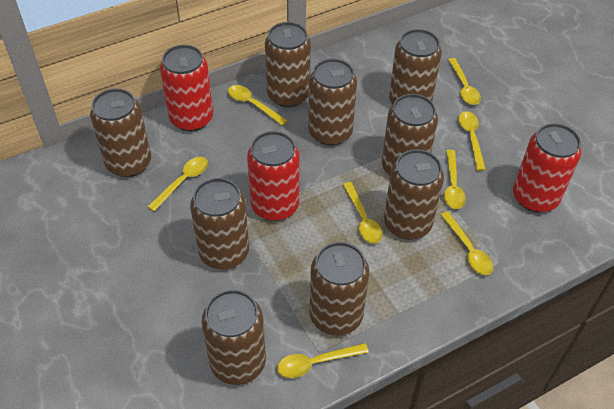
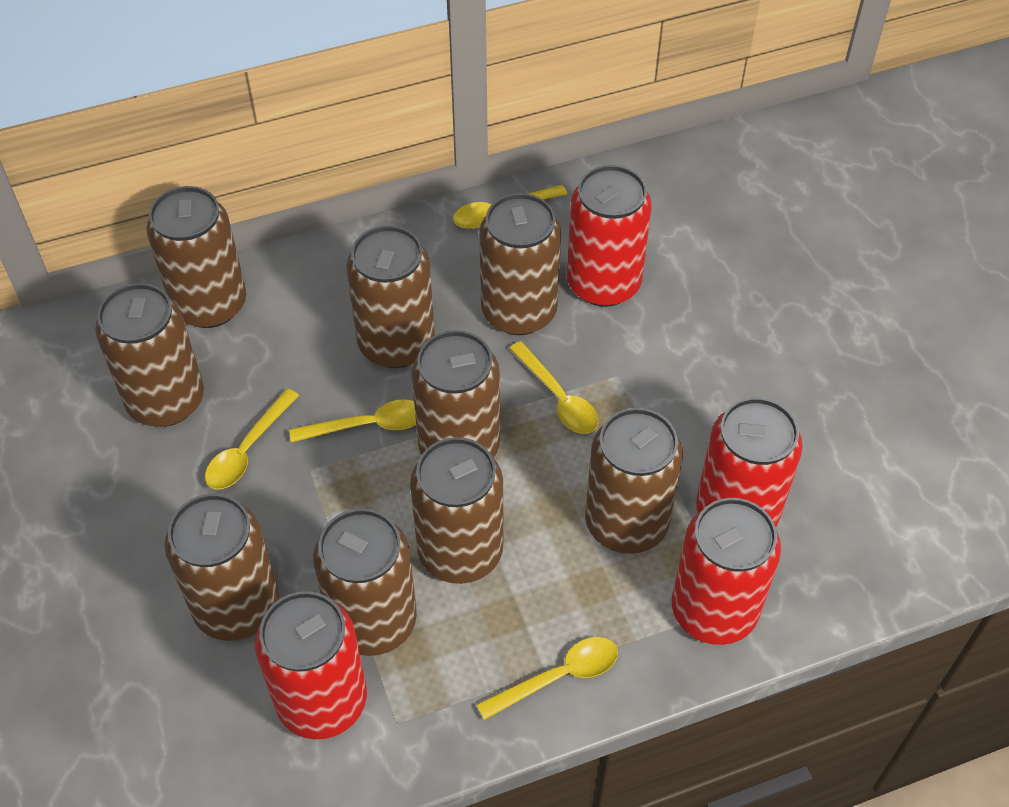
red can: 3 -> 4
yellow spoon: 8 -> 5

